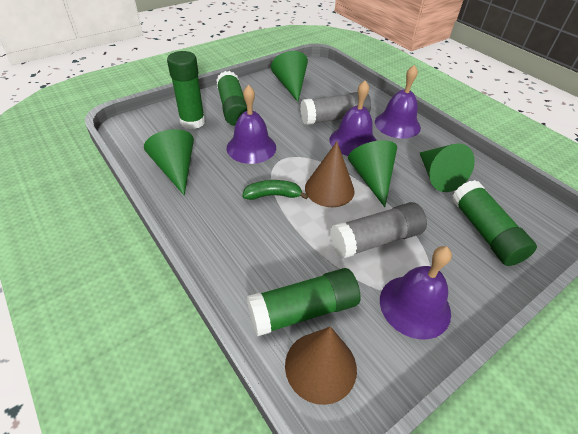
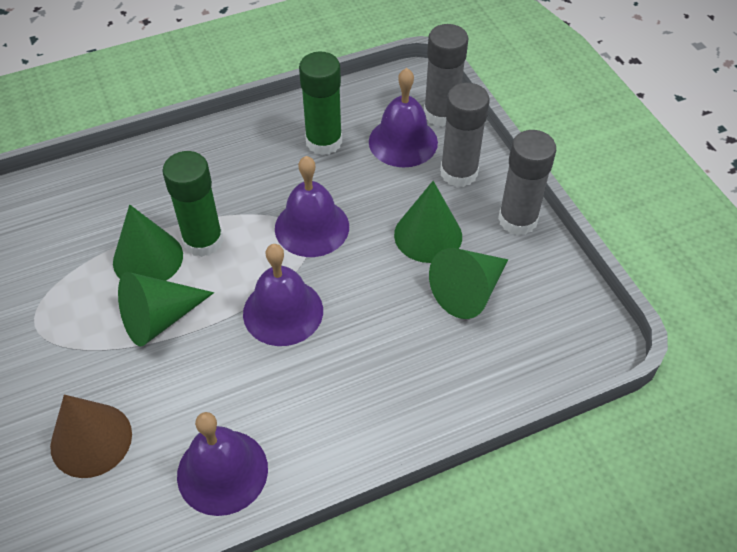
brown cone: 2 -> 1
green banana: 1 -> 0
green glue stick: 4 -> 2
grey glue stick: 2 -> 3

